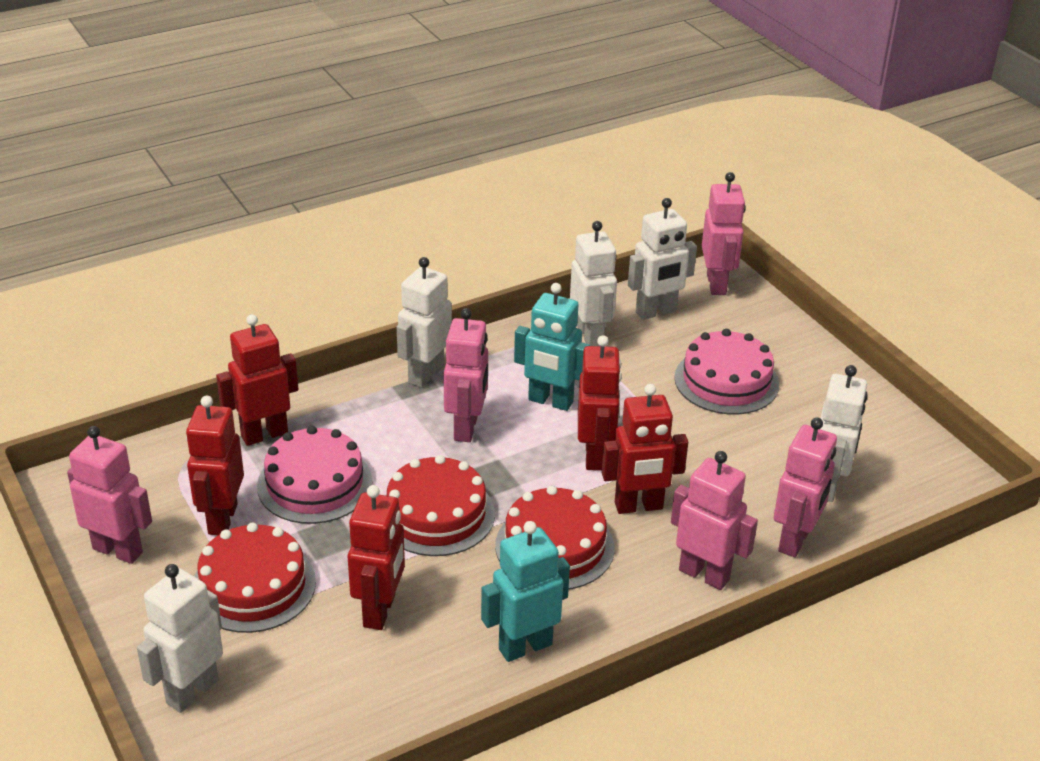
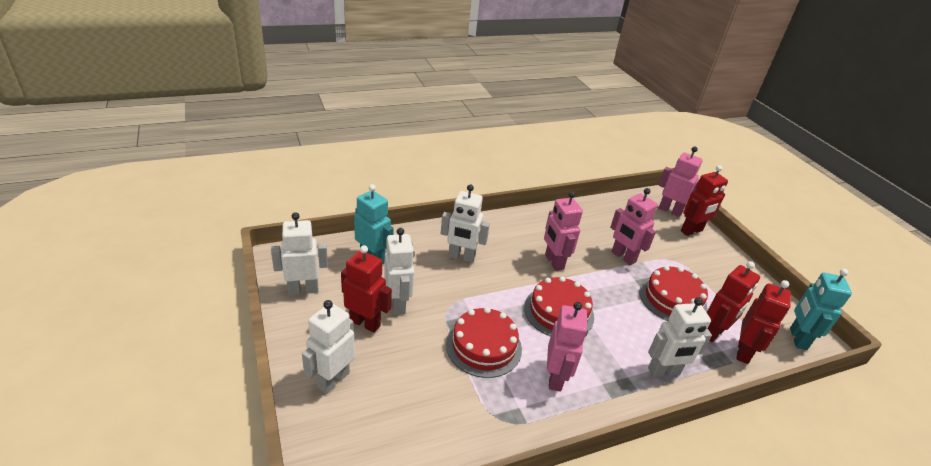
pink cake: 2 -> 0
pink robot: 5 -> 4
red robot: 5 -> 4

